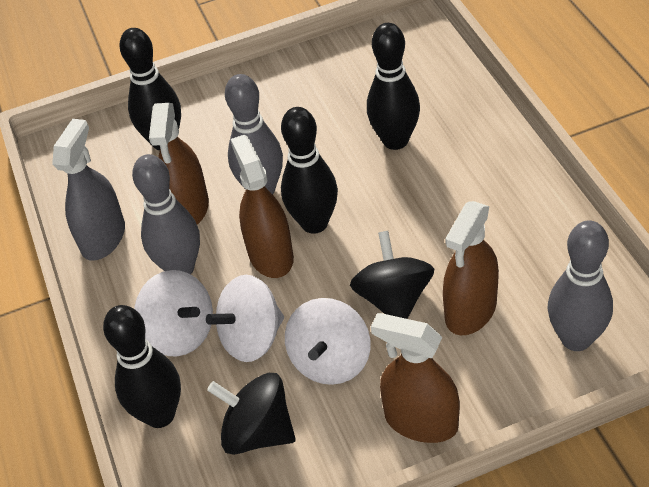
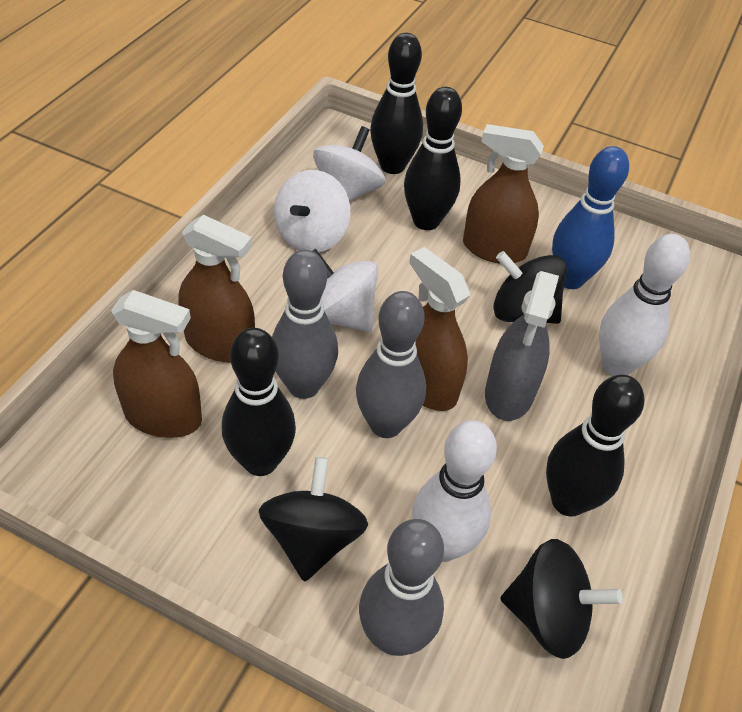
black spinning top: 2 -> 3
blue bowling pin: 0 -> 1
white bowling pin: 0 -> 2

